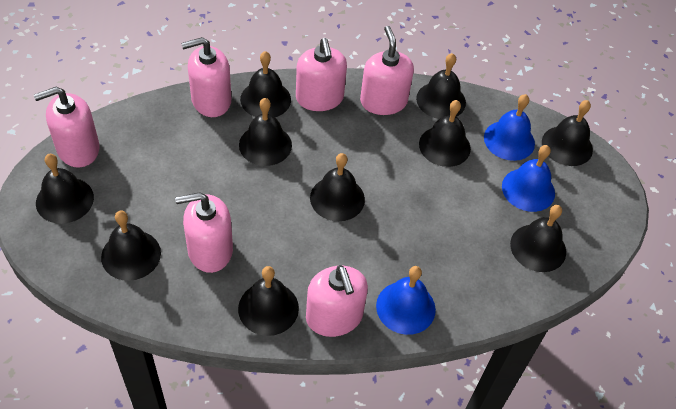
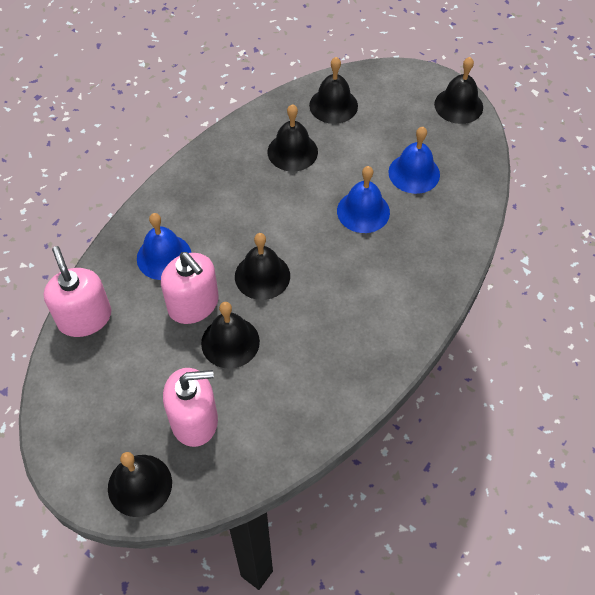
black bell: 10 -> 6
pink soap dispenser: 6 -> 3

